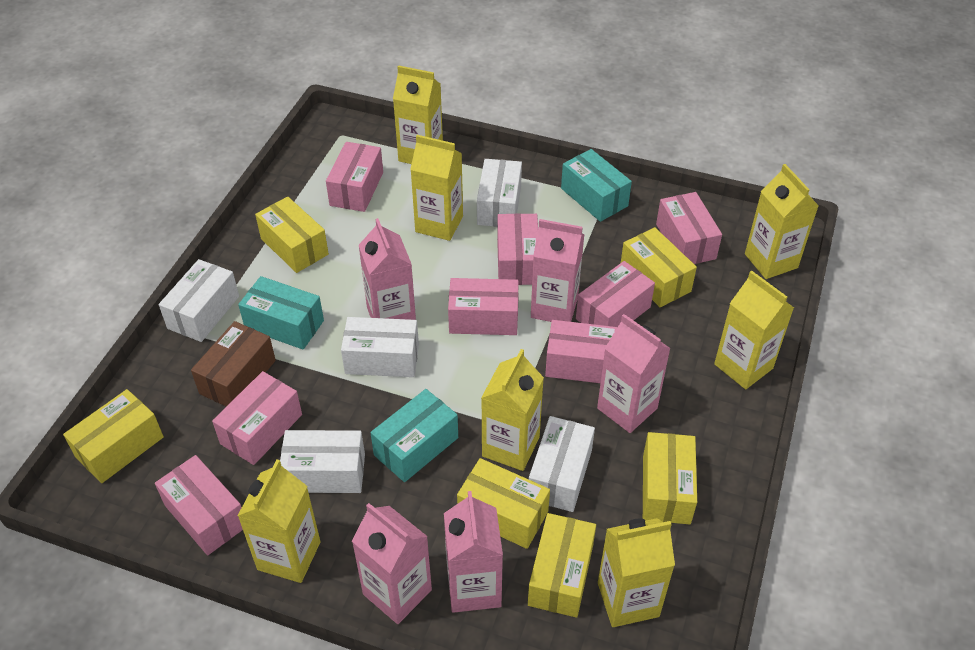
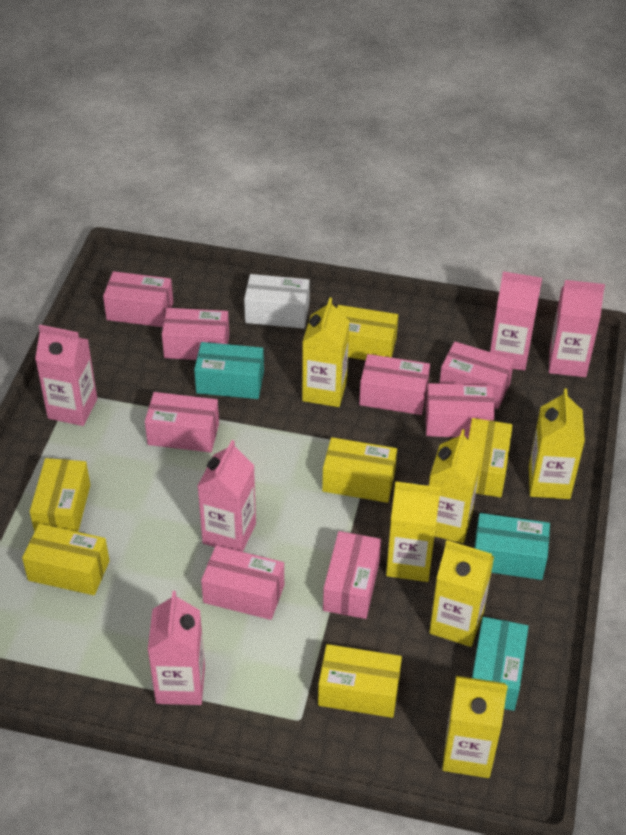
brown box: 1 -> 0
white box: 5 -> 1
yellow carton: 7 -> 6

